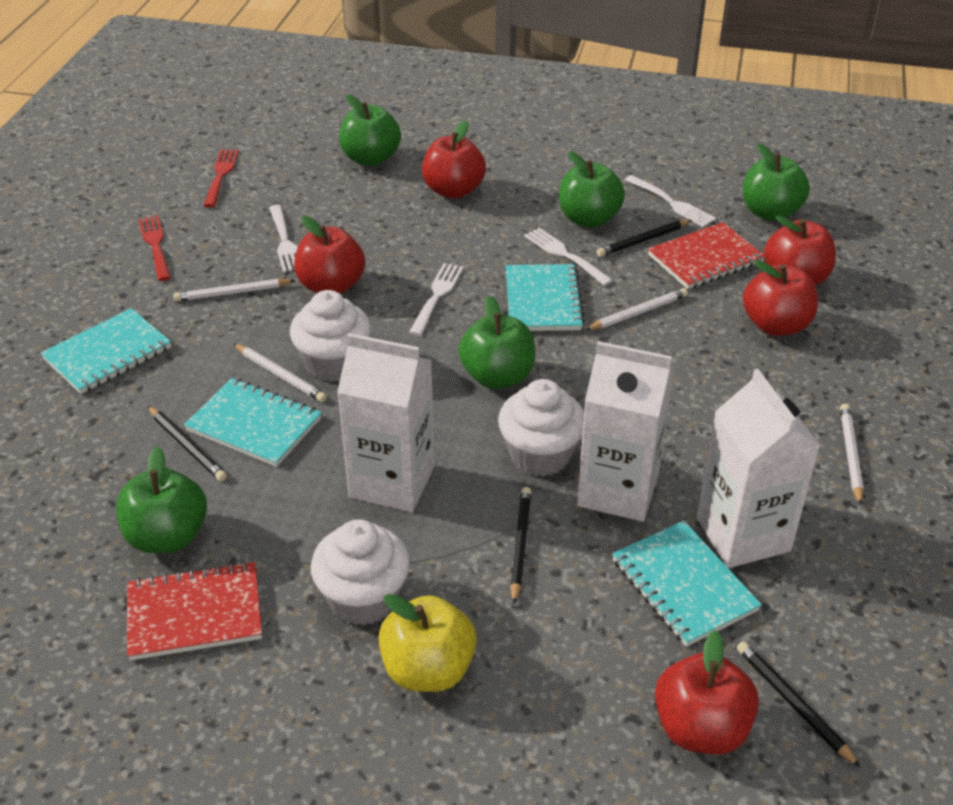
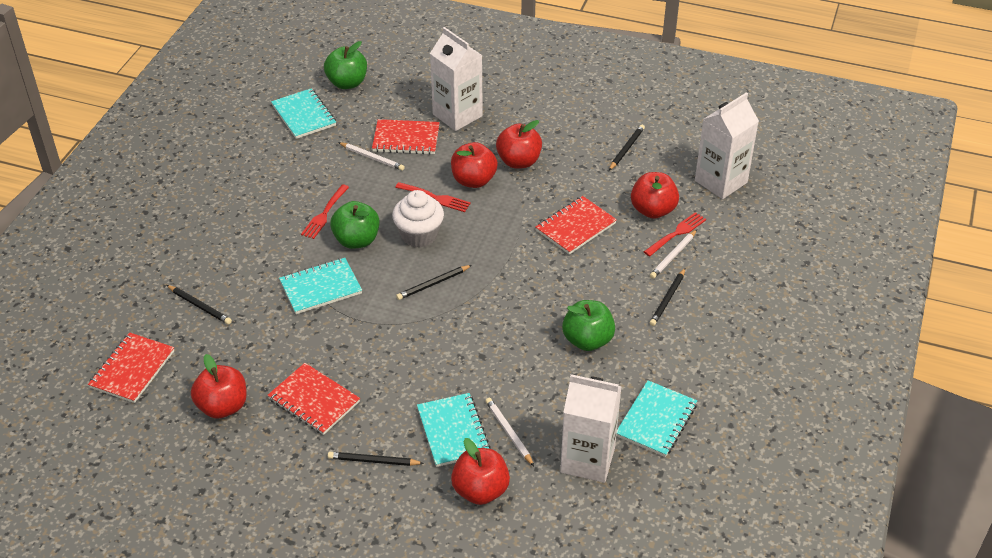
black pencil: 4 -> 5
green apple: 5 -> 3
red fork: 2 -> 3
red notebook: 2 -> 4
white cupcake: 3 -> 1
white fork: 4 -> 0
white pencil: 4 -> 3
yellow apple: 1 -> 0

